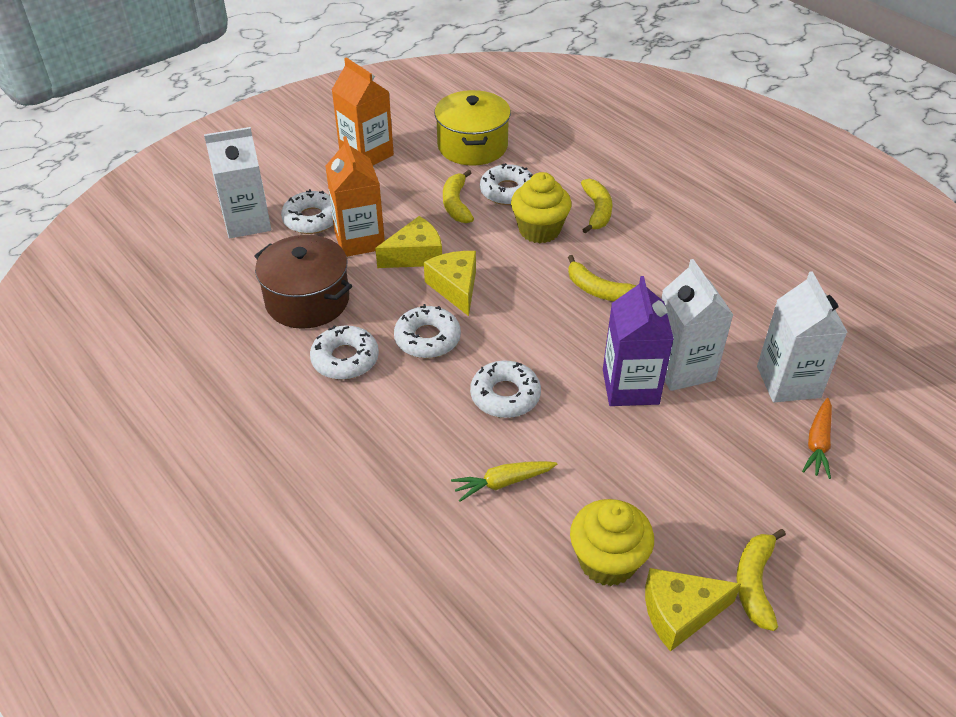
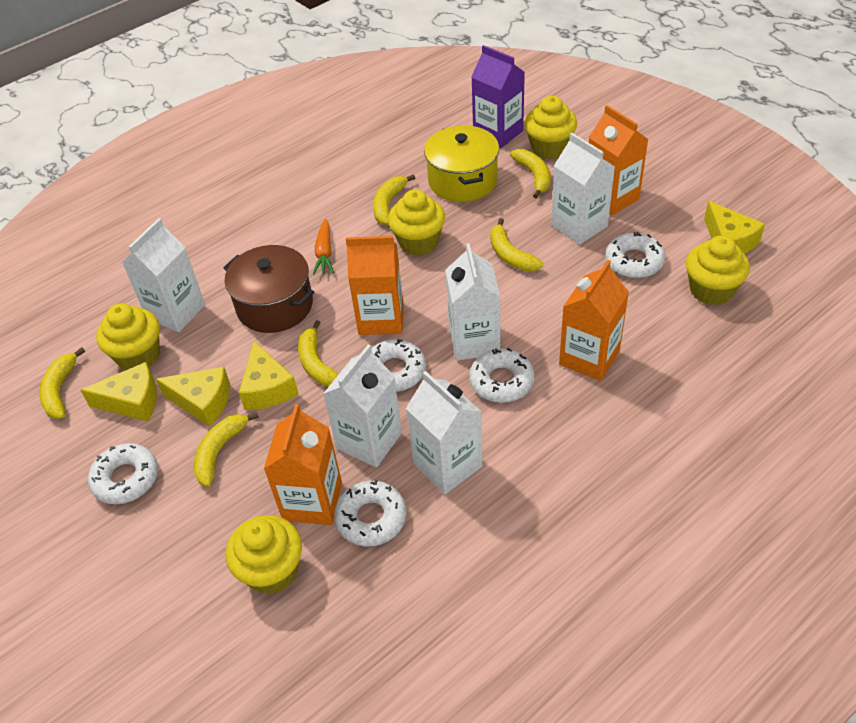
orange carton: 2 -> 4
white carton: 3 -> 5
yellow banana: 4 -> 6
yellow carrot: 1 -> 0
yellow cheese: 3 -> 4
yellow cupcake: 2 -> 5

